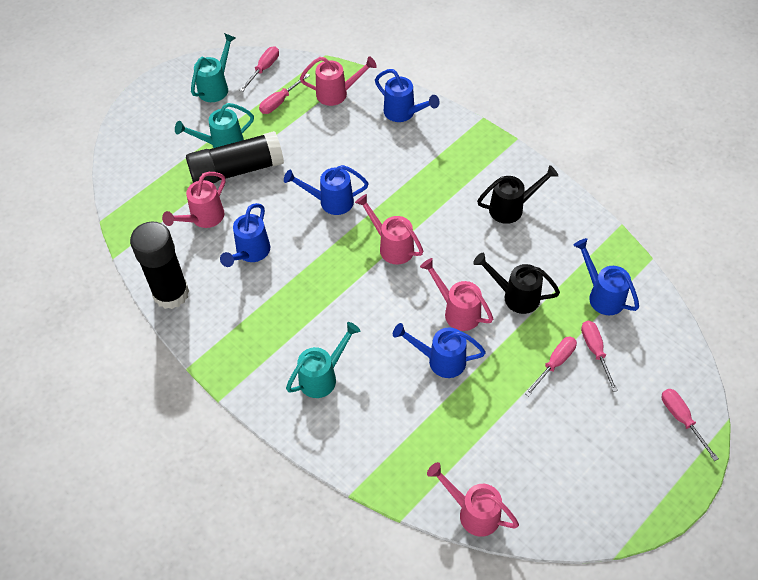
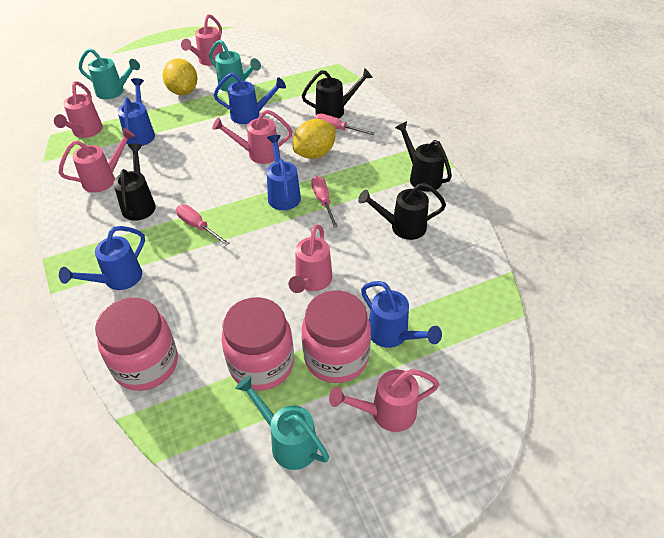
black glue stick: 2 -> 0
black watering can: 2 -> 4
pink jar: 0 -> 3
pink screwdriver: 5 -> 3
pink watering can: 5 -> 6
yellow lemon: 0 -> 2

